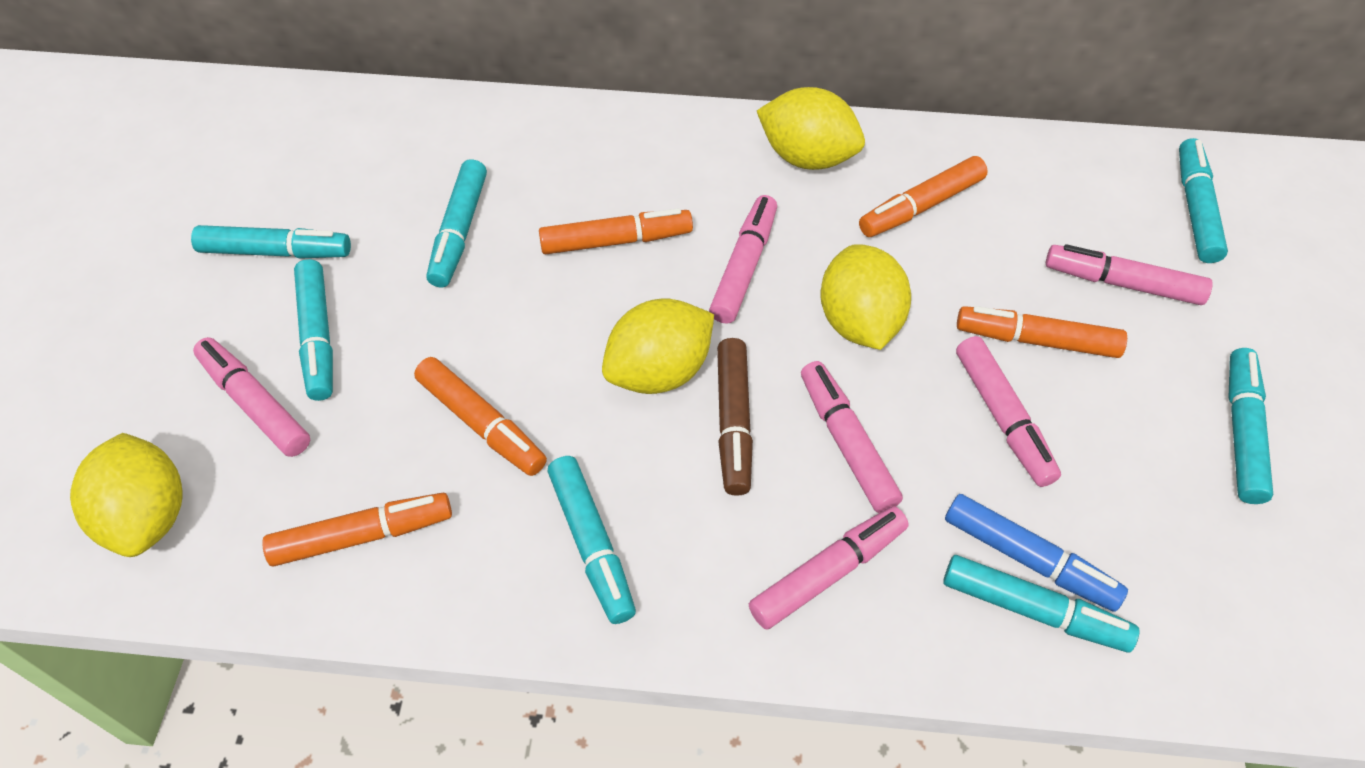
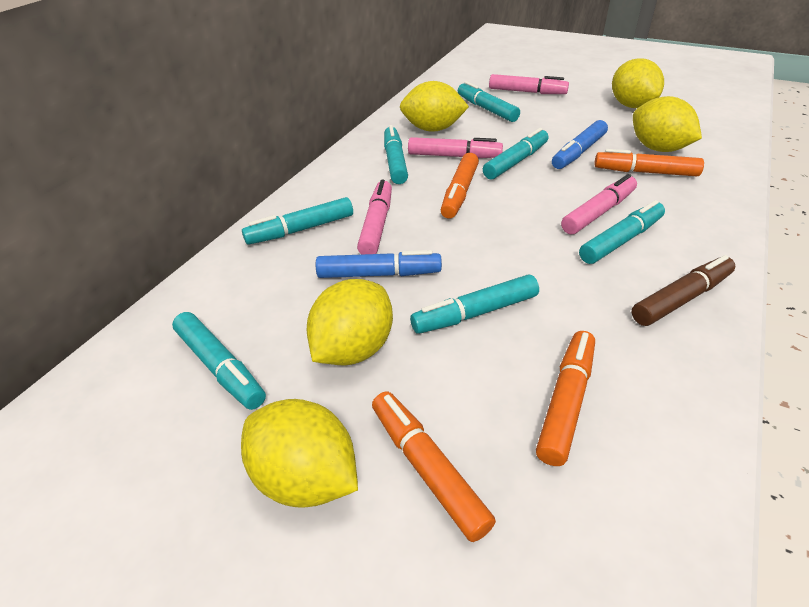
blue marker: 1 -> 2
orange marker: 5 -> 4
pink marker: 6 -> 4
yellow lemon: 4 -> 5

